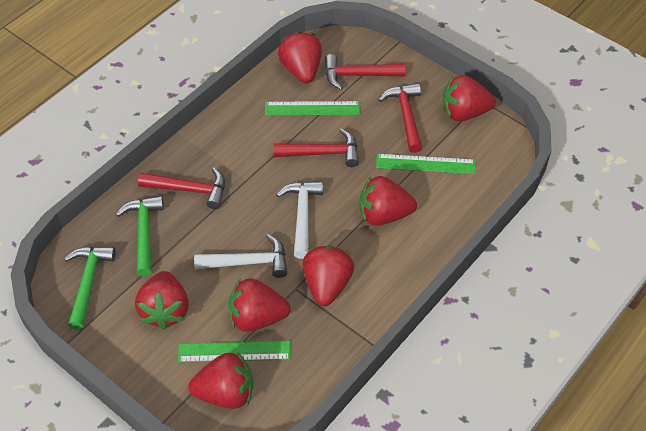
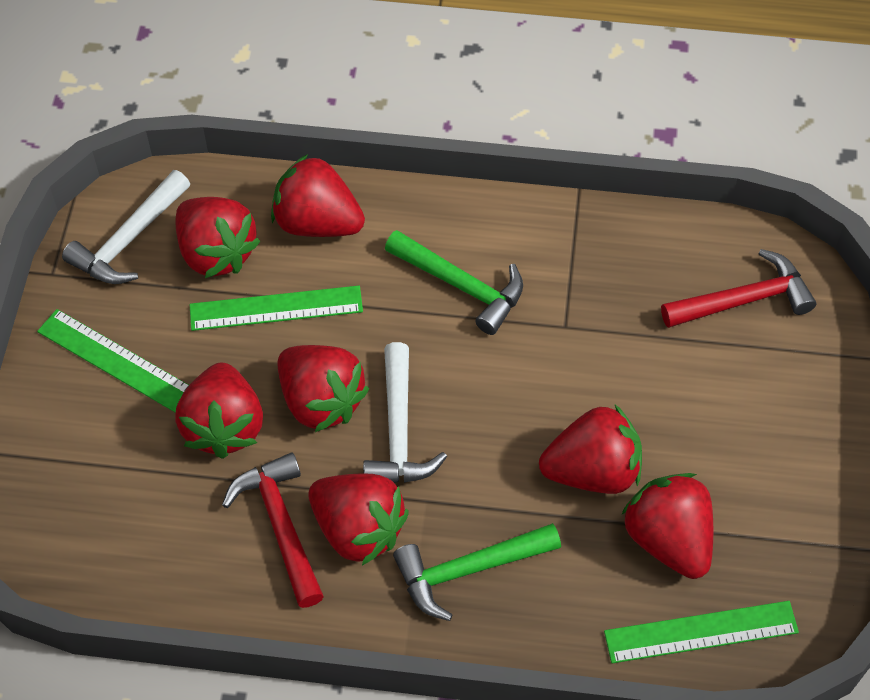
red hammer: 4 -> 2

